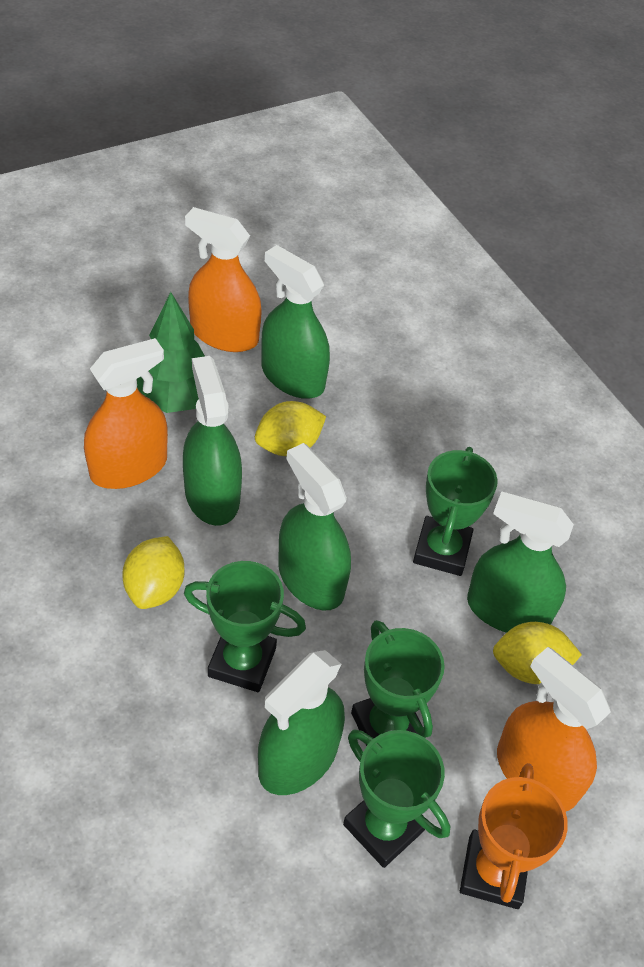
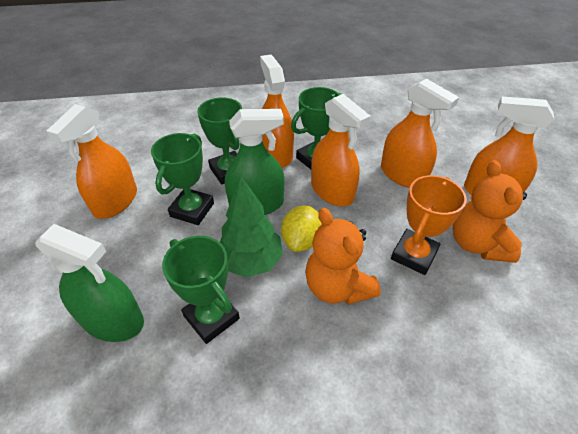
green spray bottle: 5 -> 2
orange spray bottle: 3 -> 5
orange teddy bear: 0 -> 2
yellow lemon: 3 -> 1

